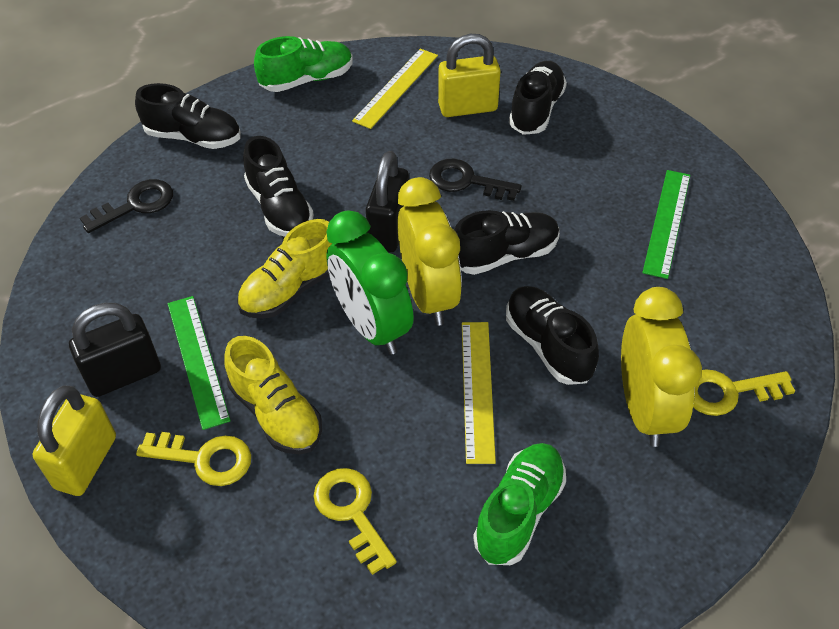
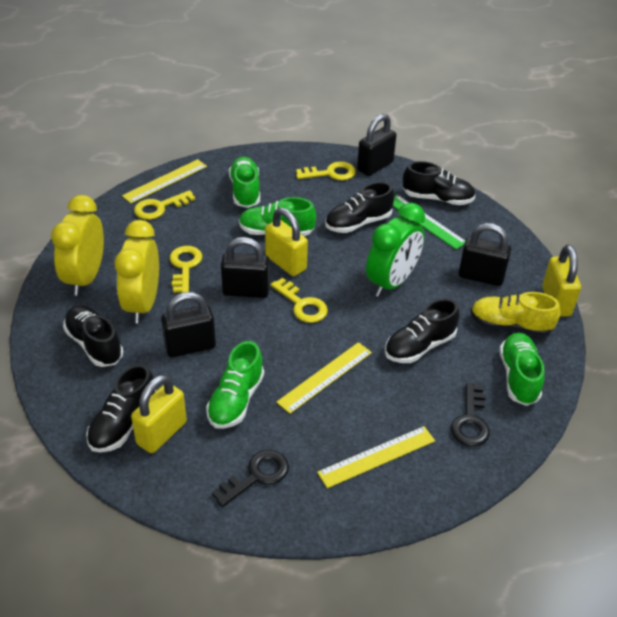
black padlock: 2 -> 4
green ruler: 2 -> 1
green shoe: 2 -> 4
yellow key: 3 -> 4
yellow padlock: 2 -> 3
yellow ruler: 2 -> 3
yellow shoe: 2 -> 1

